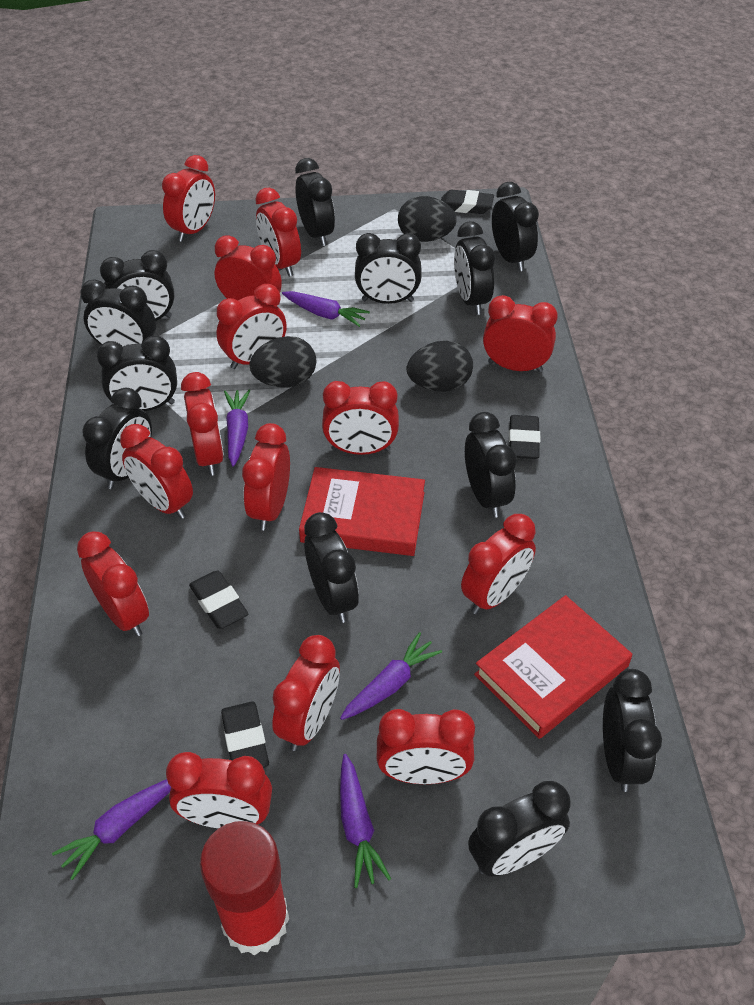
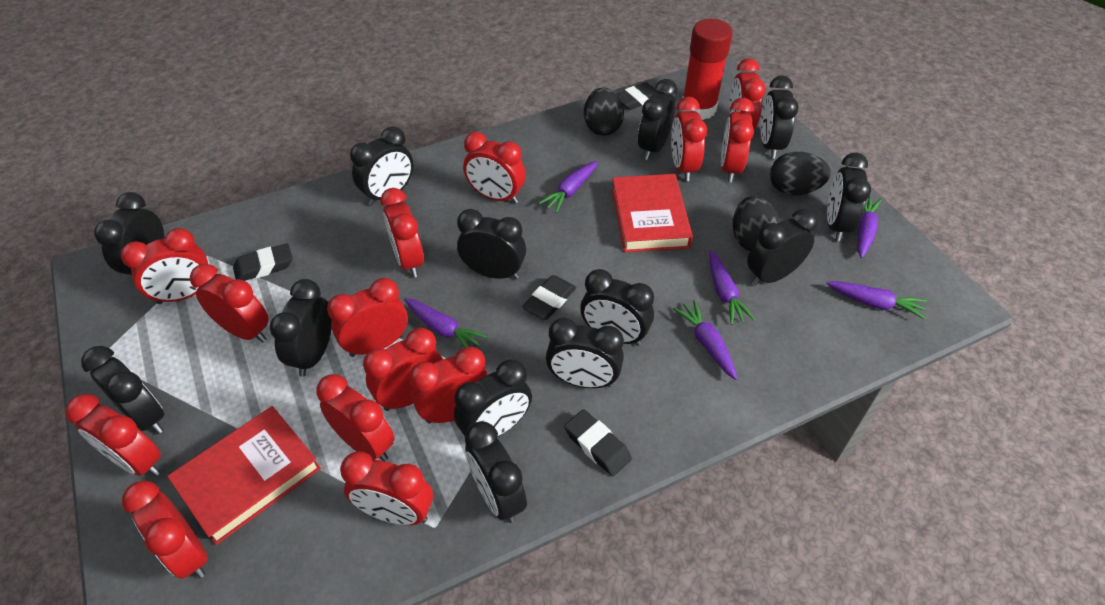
black clock: 12 -> 13
purple carrot: 5 -> 6

